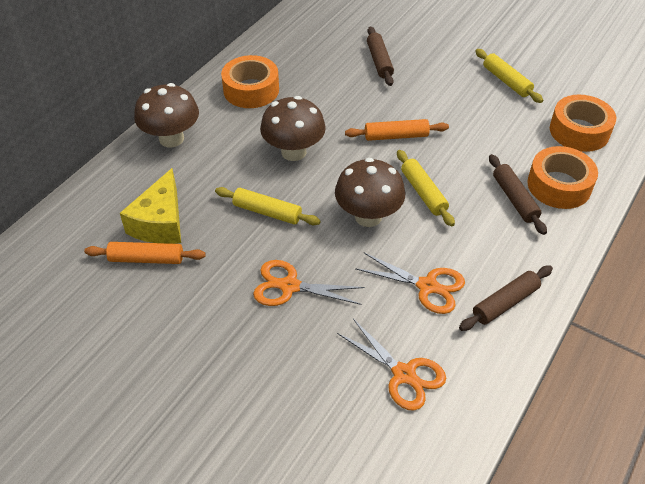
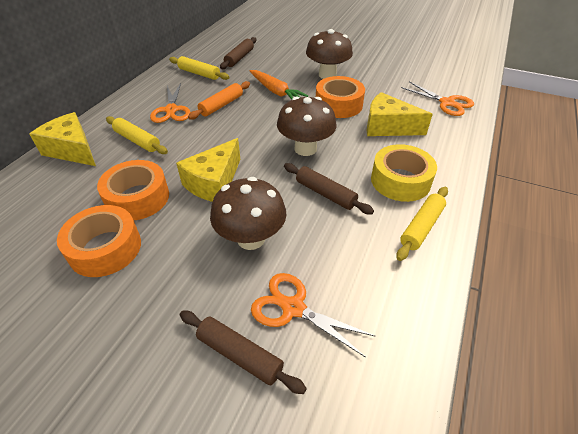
orange carrot: 0 -> 1
orange rolling pin: 2 -> 1
yellow cheese: 1 -> 3
yellow tape: 0 -> 1

